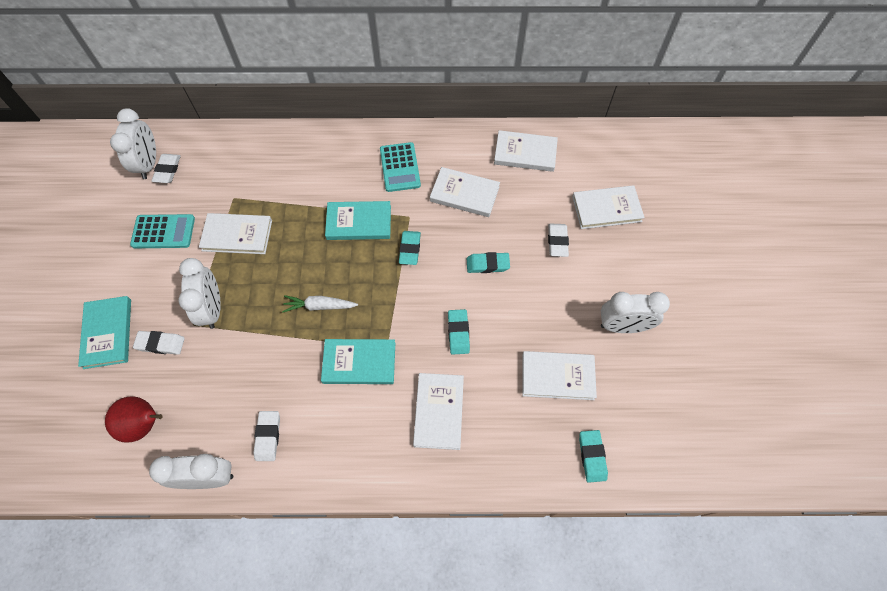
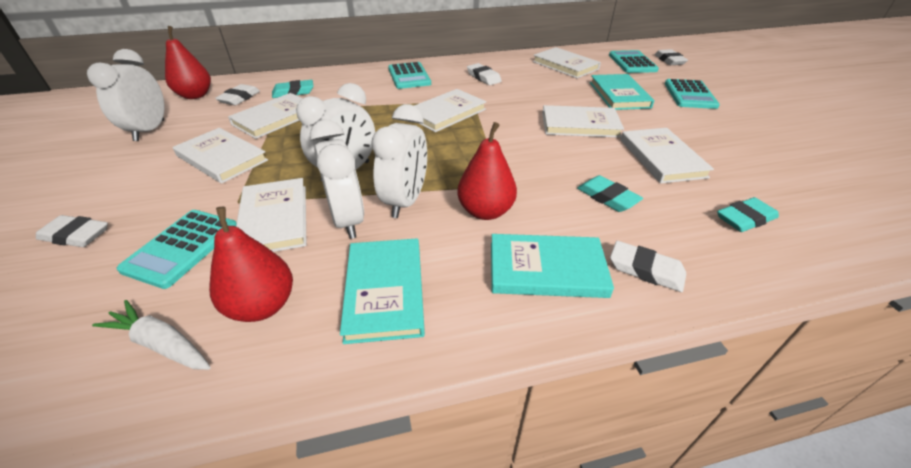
red pear: 1 -> 3
turquoise calculator: 2 -> 4
turquoise eraser: 4 -> 3
white book: 6 -> 7
white eraser: 4 -> 5

